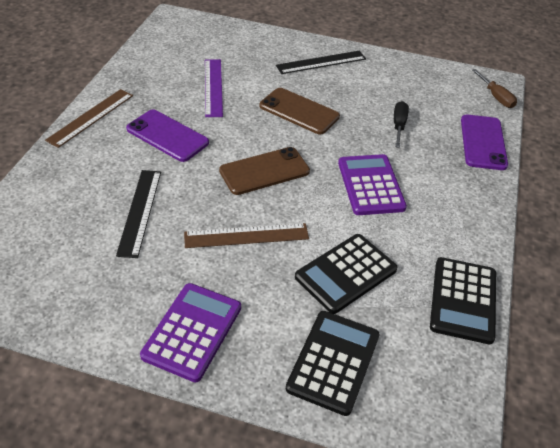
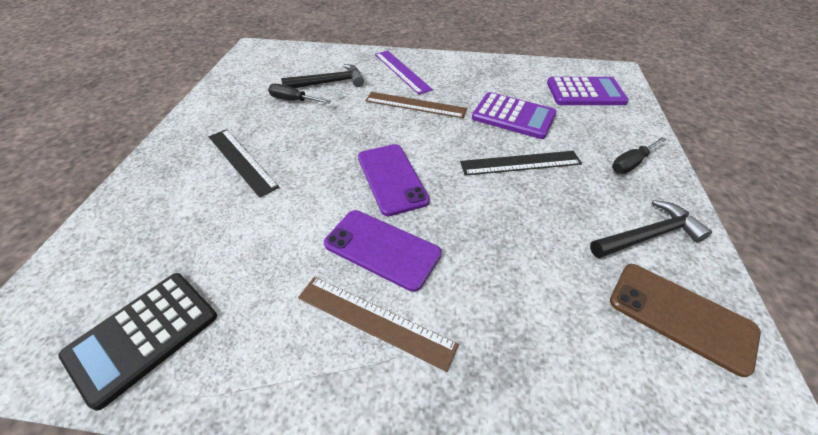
black calculator: 3 -> 1
black hammer: 0 -> 2
black screwdriver: 1 -> 2
brown phone: 2 -> 1
brown screwdriver: 1 -> 0

